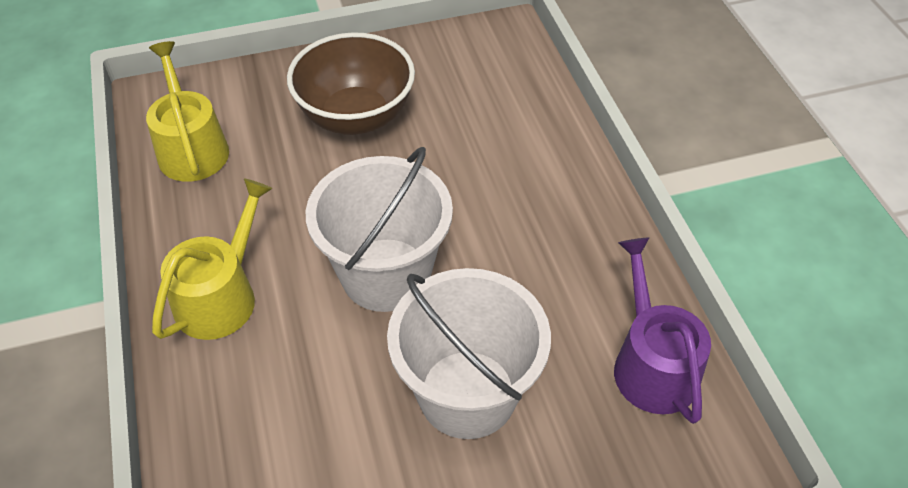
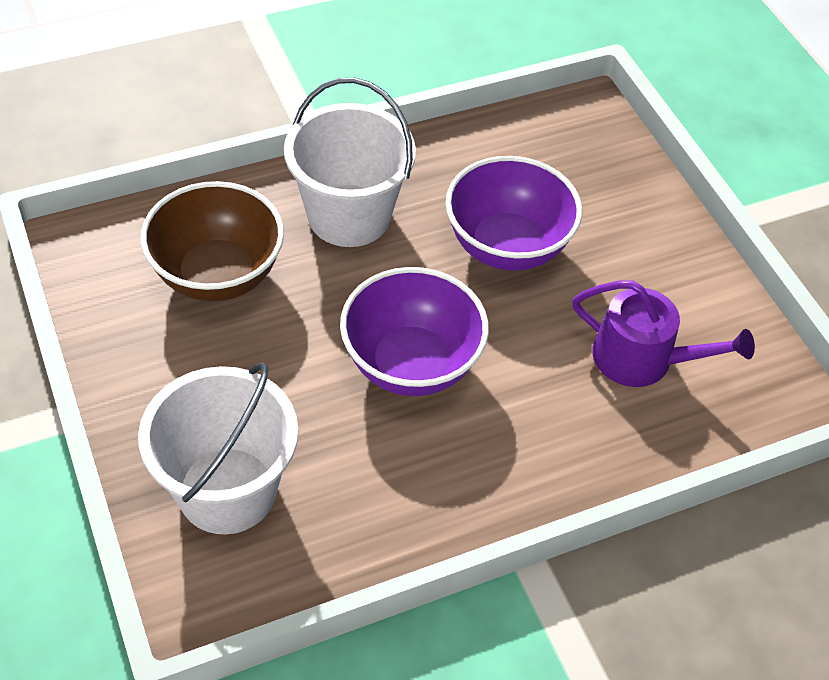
purple bowl: 0 -> 2
yellow watering can: 2 -> 0

